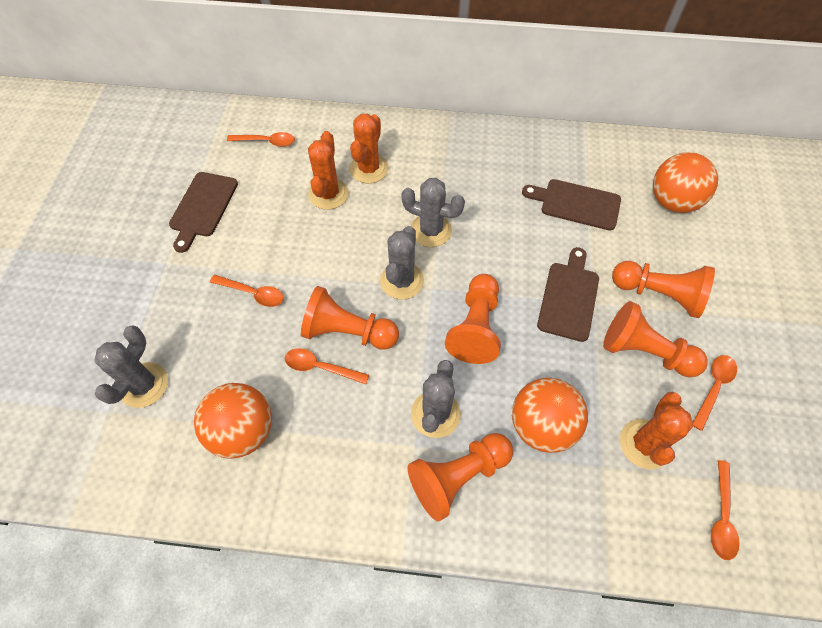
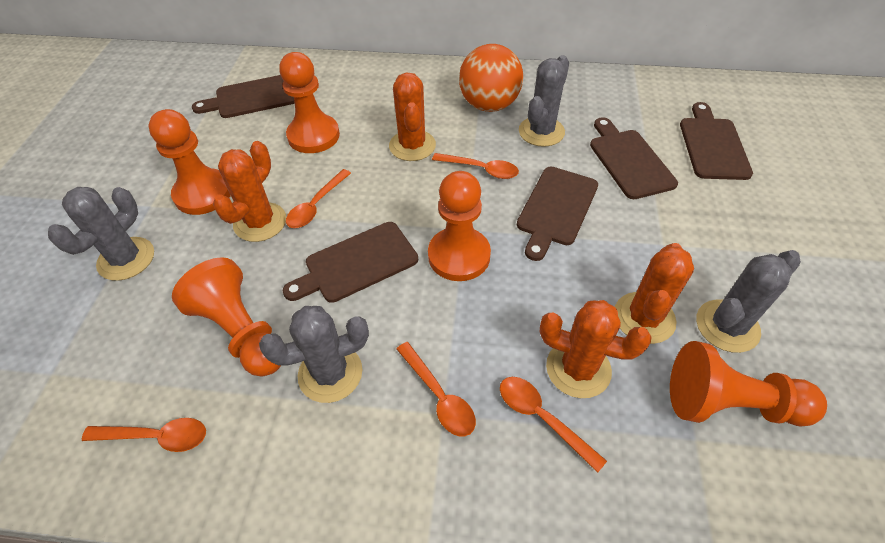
brown cutting board: 3 -> 5
orange ball: 3 -> 1
orange cactus: 3 -> 4

